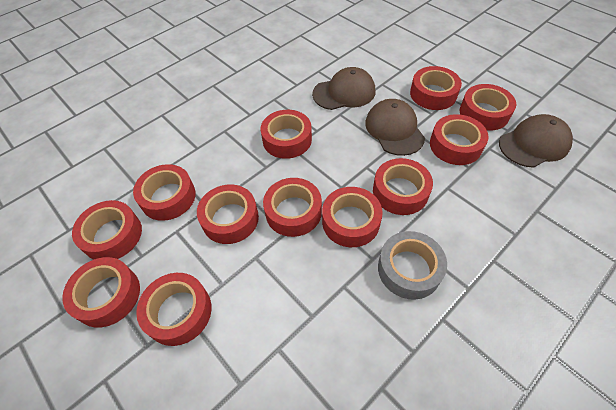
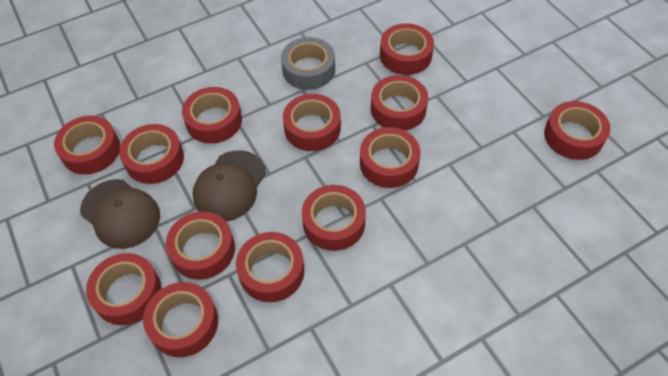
brown cap: 3 -> 2
red tape: 12 -> 13

